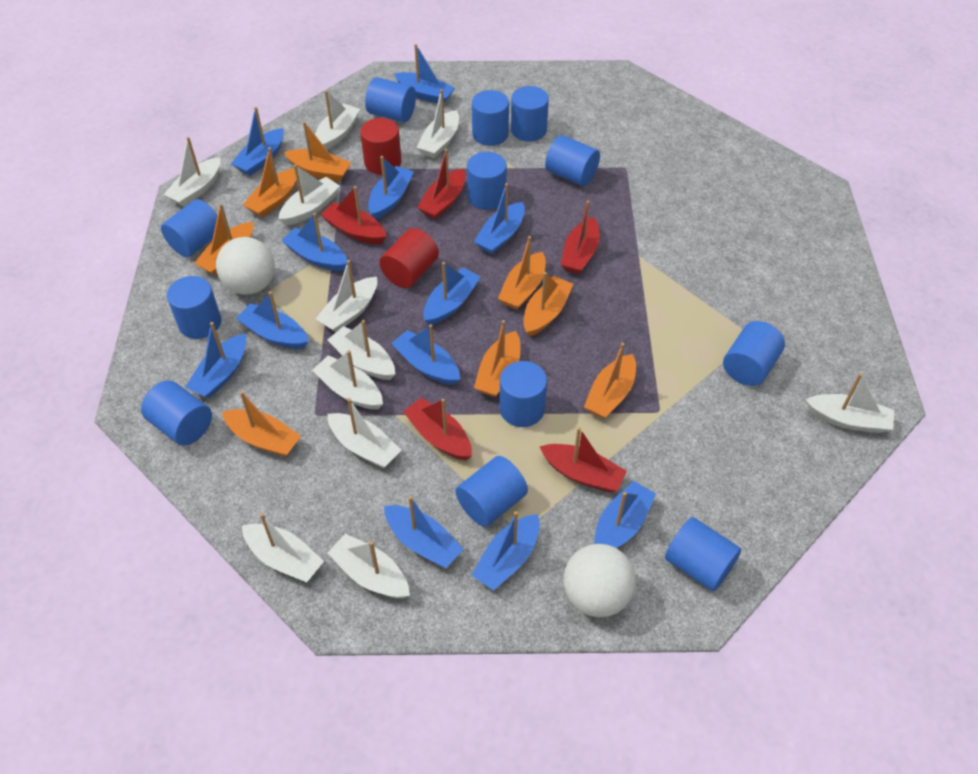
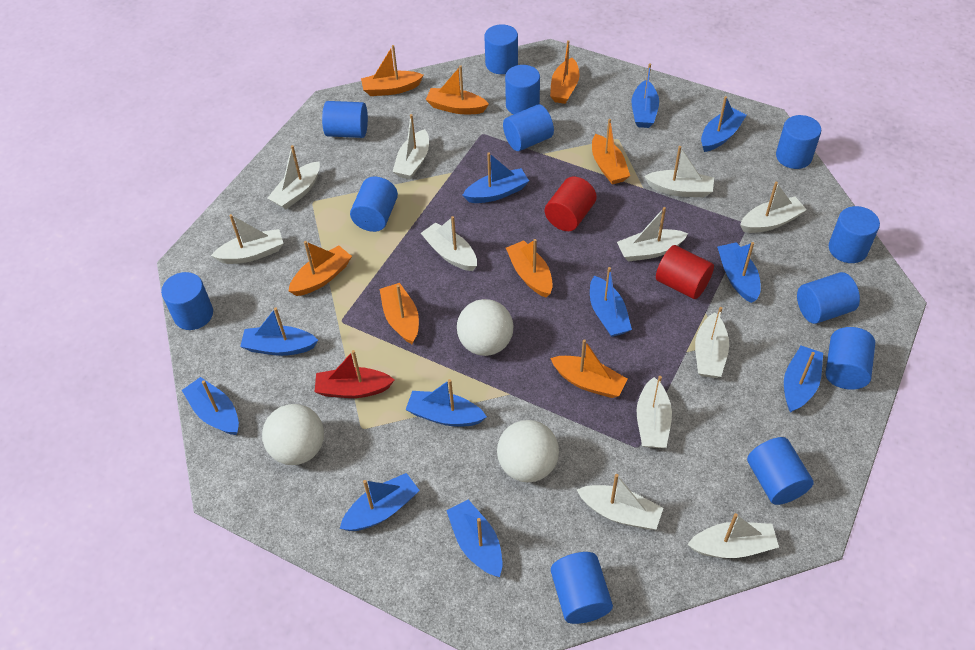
blue boat: 12 -> 11
red boat: 5 -> 1
white ball: 2 -> 3

